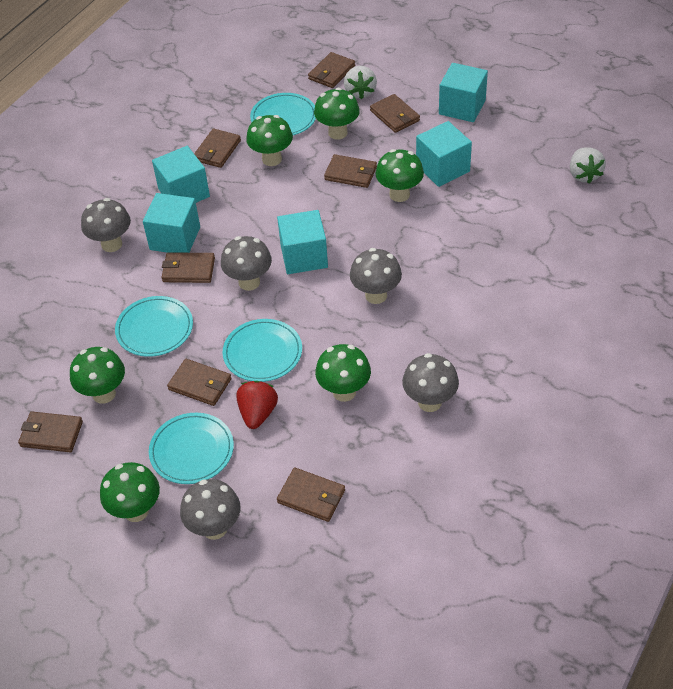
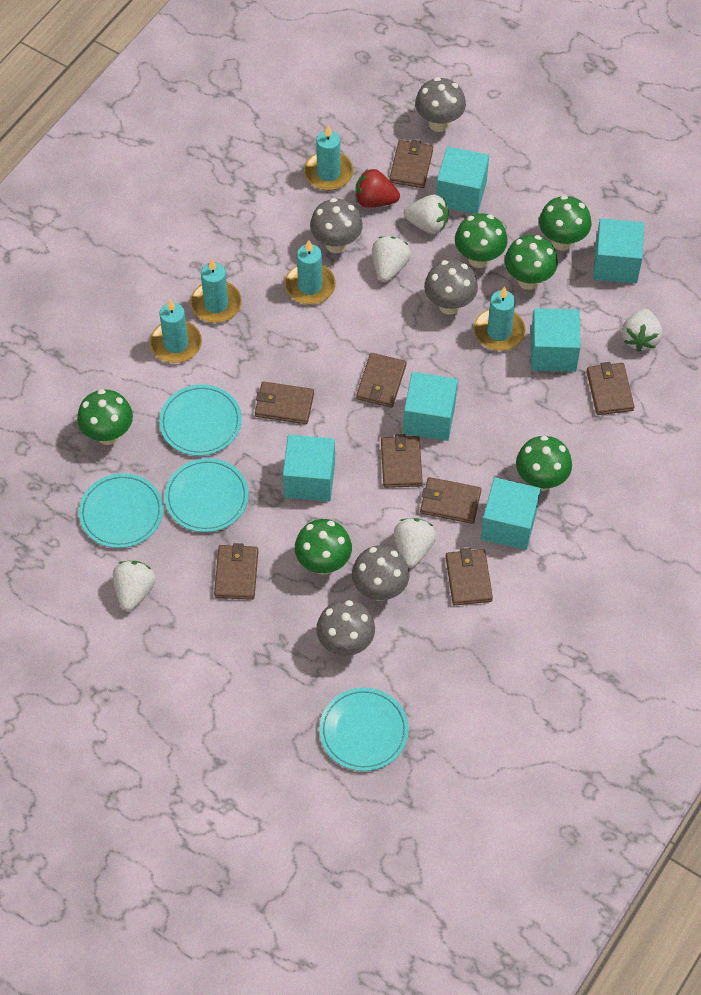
turquoise candle: 0 -> 5
turquoise cube: 5 -> 6
white strawberry: 2 -> 5

